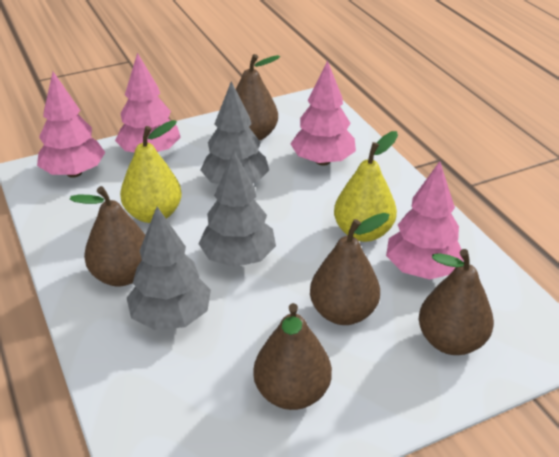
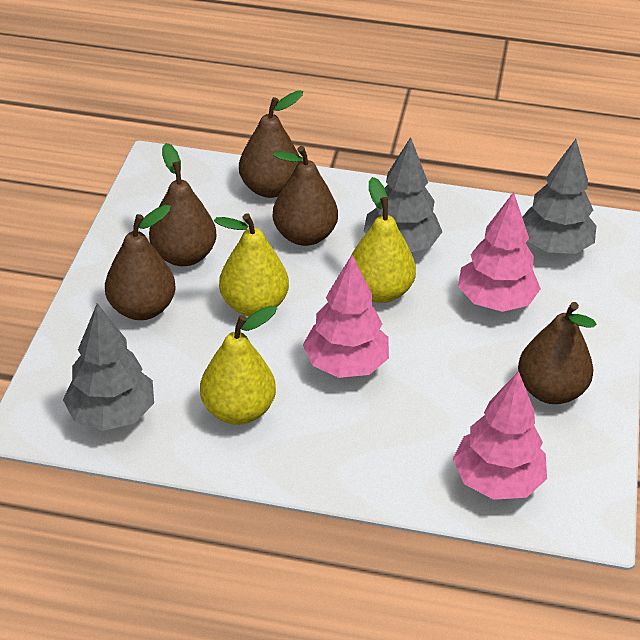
pink tree: 4 -> 3
yellow pear: 2 -> 3

